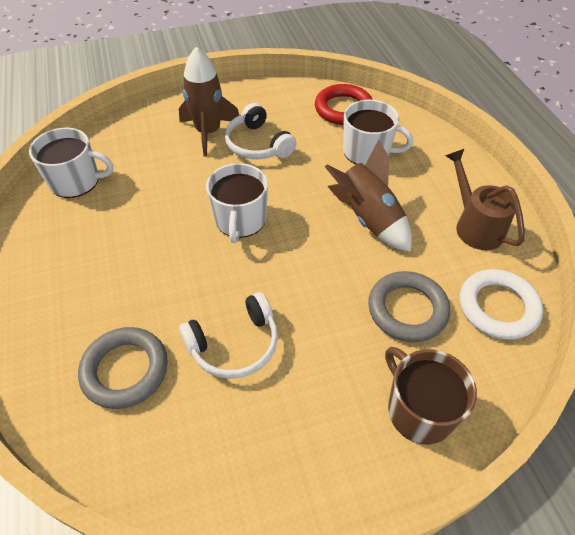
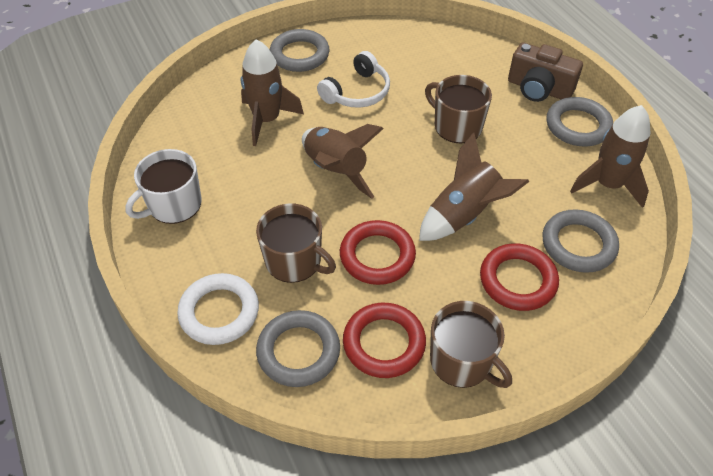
brown camera: 0 -> 1
brown mug: 1 -> 3
brown rocket: 2 -> 4
brown watering can: 1 -> 0
grey ring: 2 -> 4
red ring: 1 -> 3
white headphones: 2 -> 1
white mug: 3 -> 1

